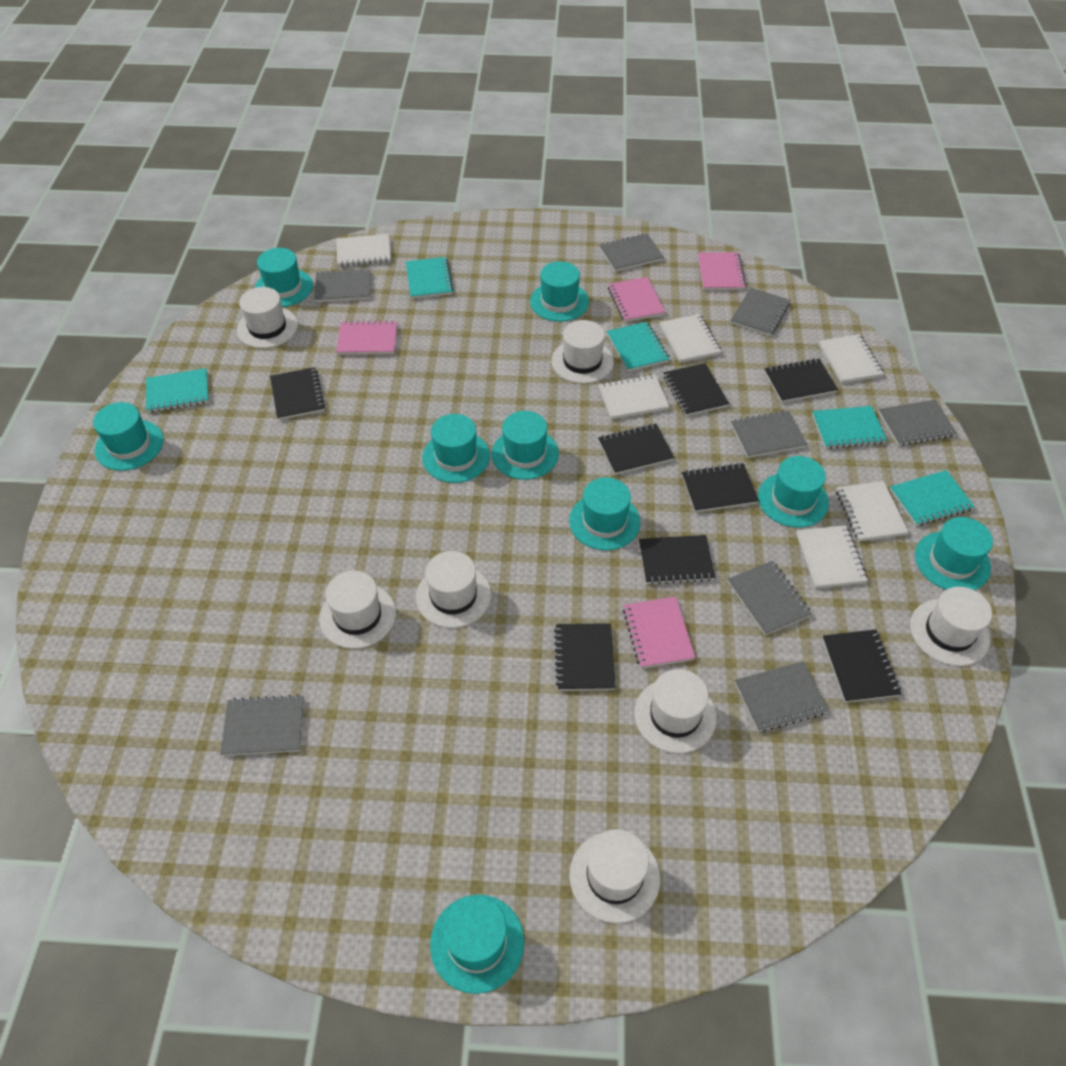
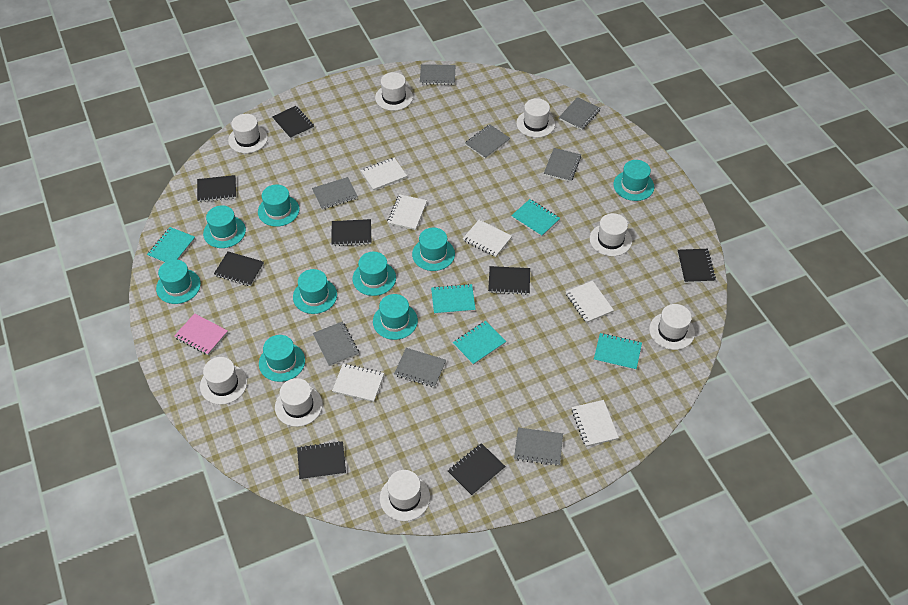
pink notebook: 4 -> 1
white hat: 7 -> 8

